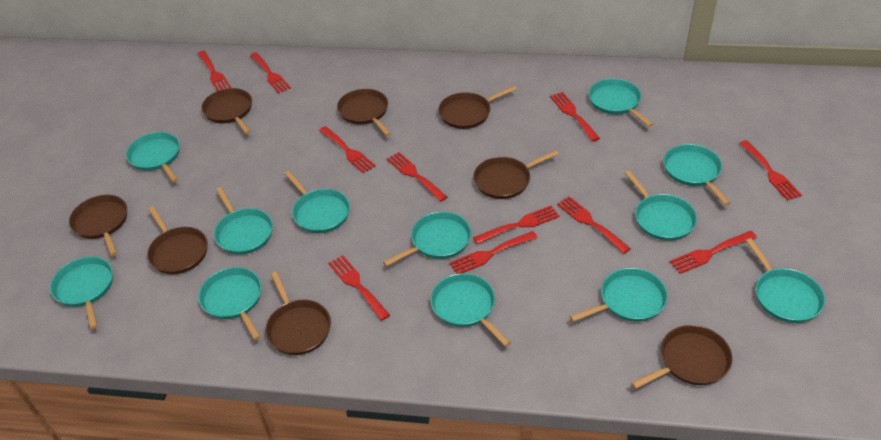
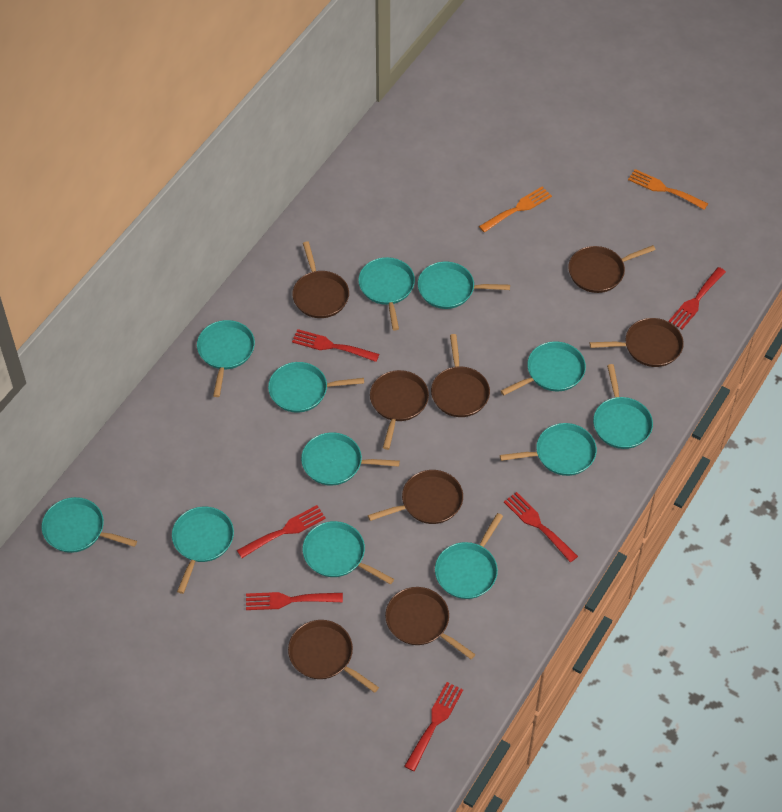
orange fork: 0 -> 2
red fork: 11 -> 6

